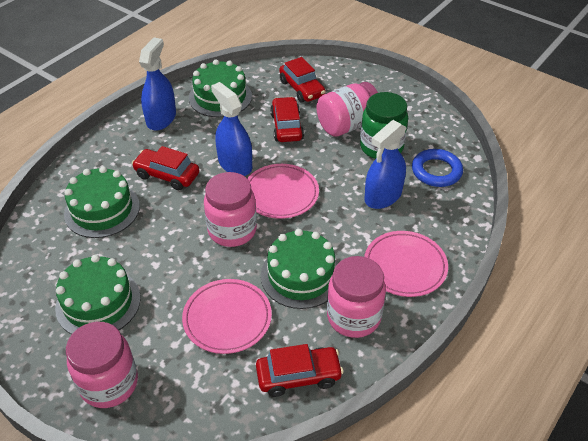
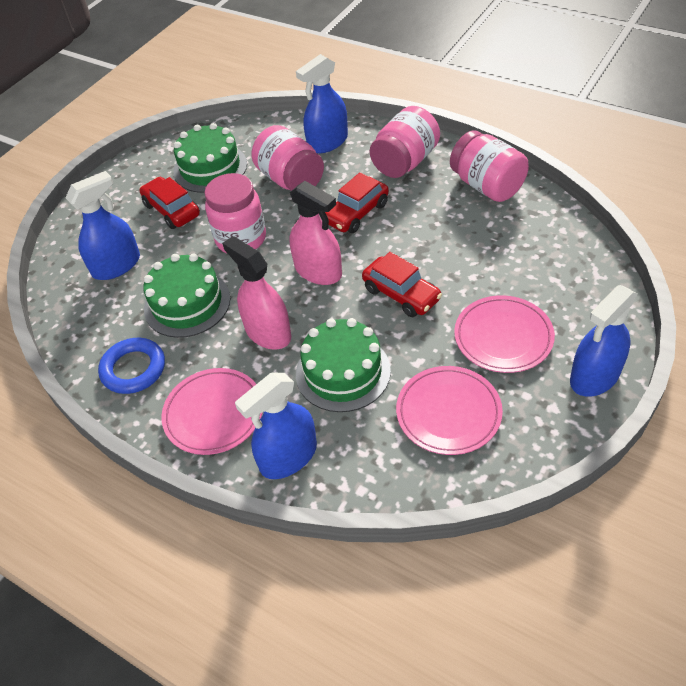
blue spray bottle: 3 -> 4
green cake: 4 -> 3
green jar: 1 -> 0
pink spray bottle: 0 -> 2
red car: 4 -> 3

